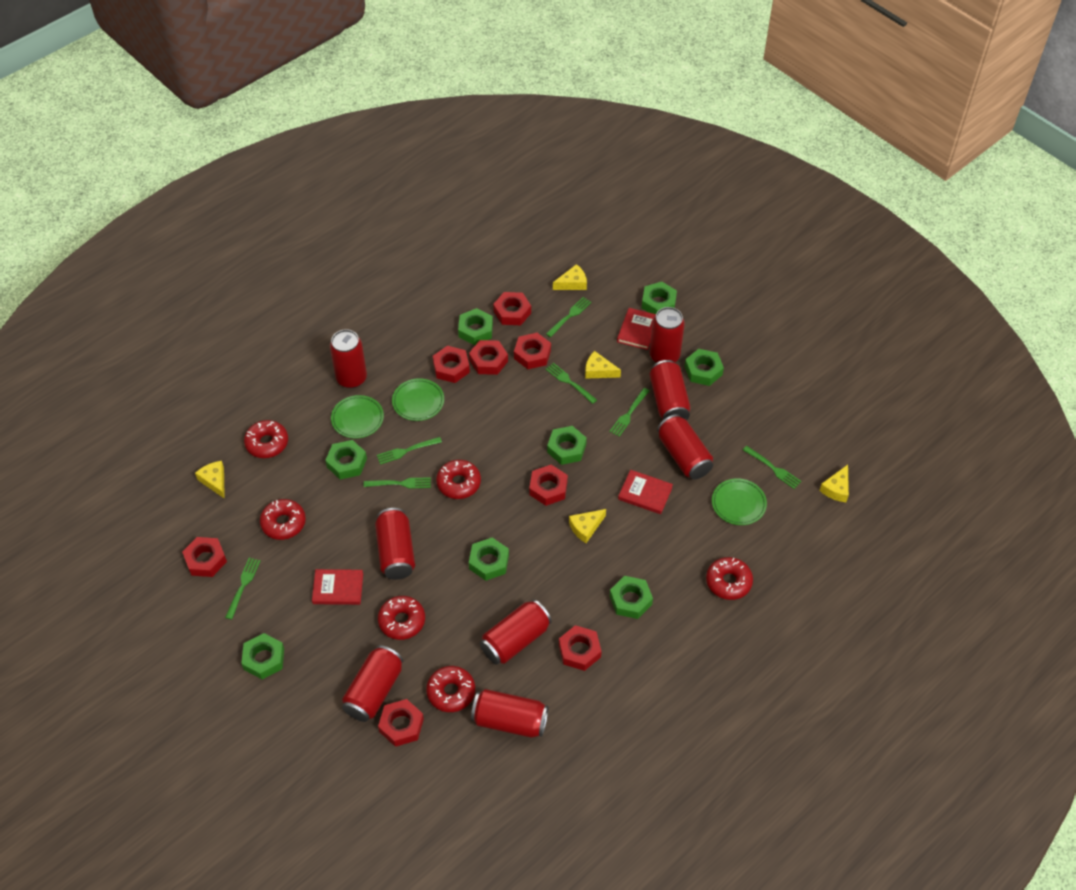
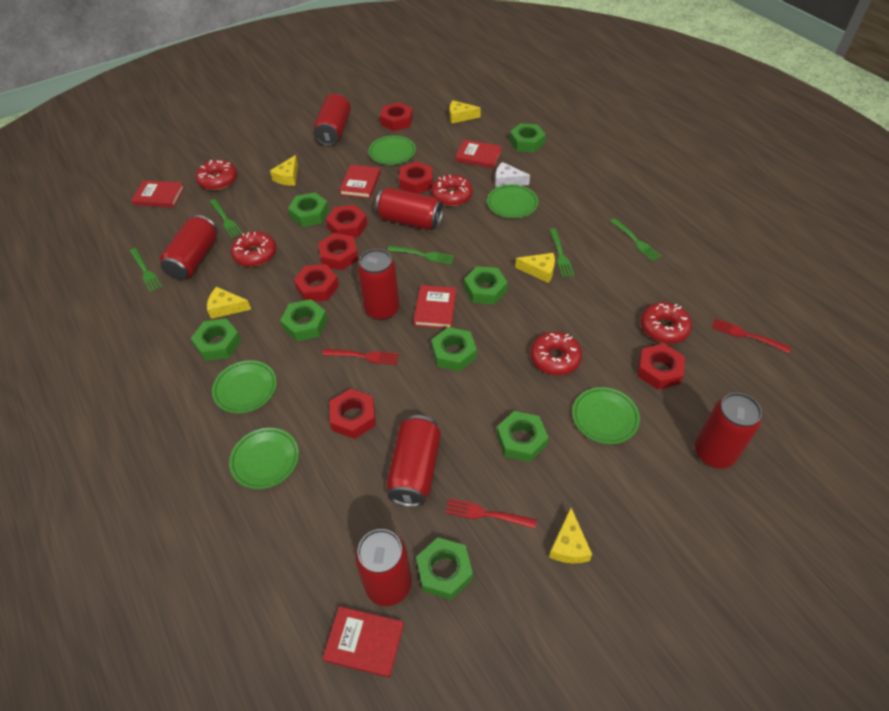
green fork: 7 -> 5
green plate: 3 -> 5
red book: 3 -> 5
red can: 8 -> 7
red donut: 6 -> 5
red fork: 0 -> 3
red nut: 8 -> 7
white cheese: 0 -> 1

